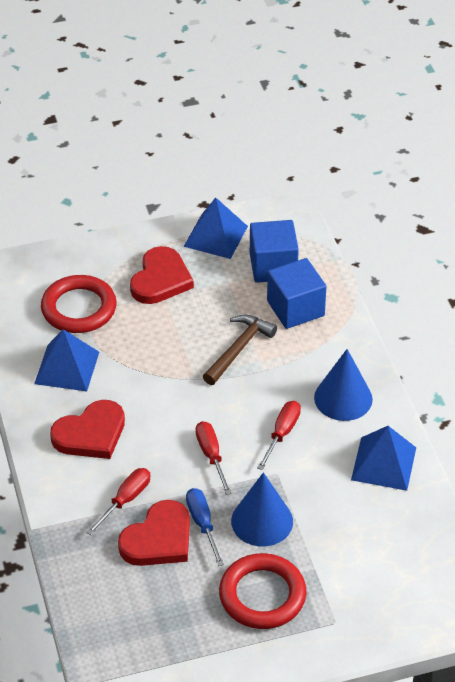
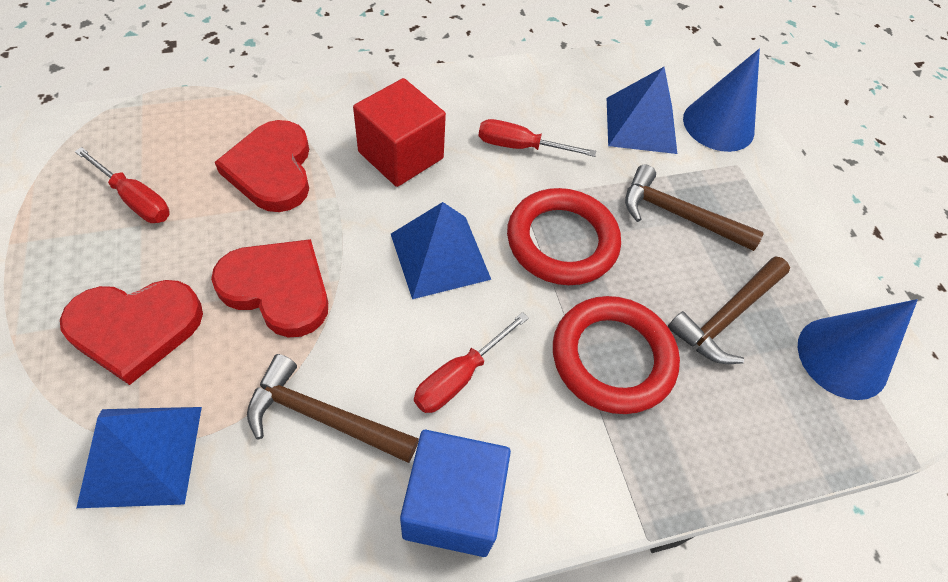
blue cube: 2 -> 1
blue screwdriver: 1 -> 0
brown hammer: 1 -> 3
red cube: 0 -> 1

